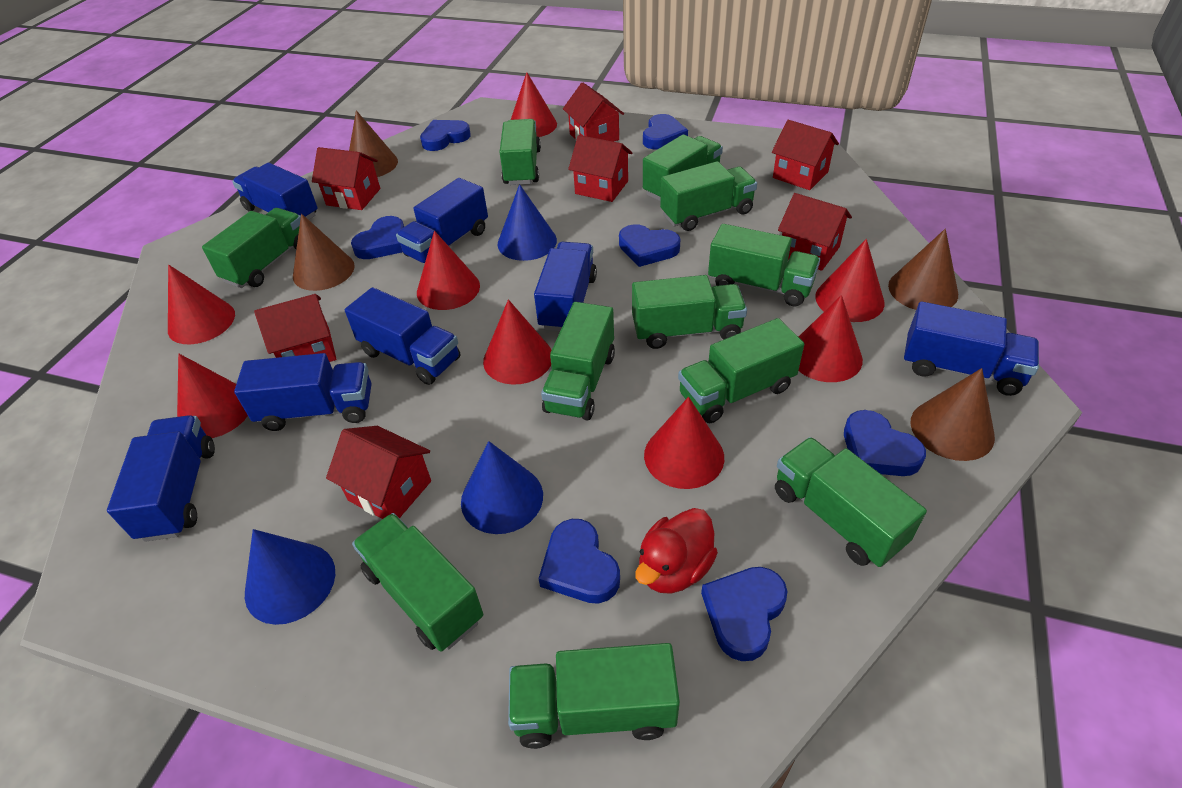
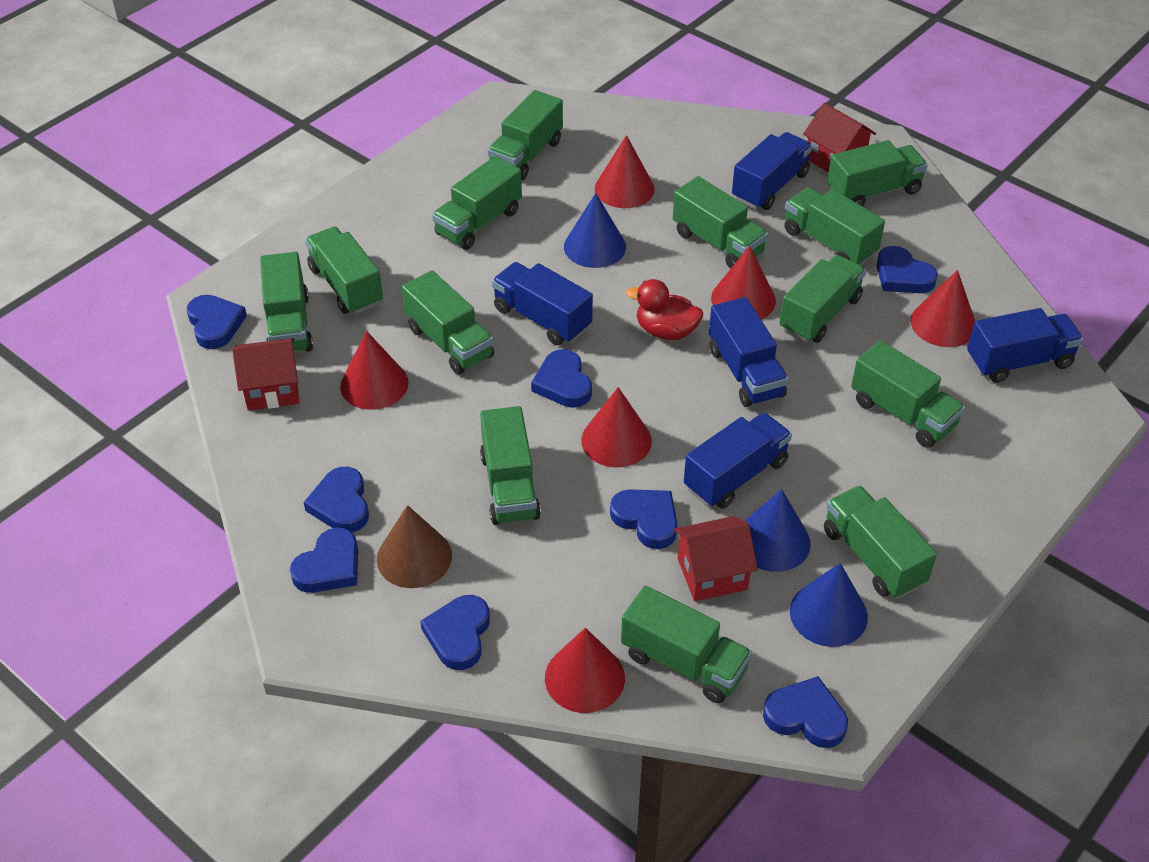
blue heart: 7 -> 8
blue truck: 7 -> 5
brown cone: 4 -> 1
green truck: 11 -> 13
red cone: 8 -> 6
red house: 7 -> 3

